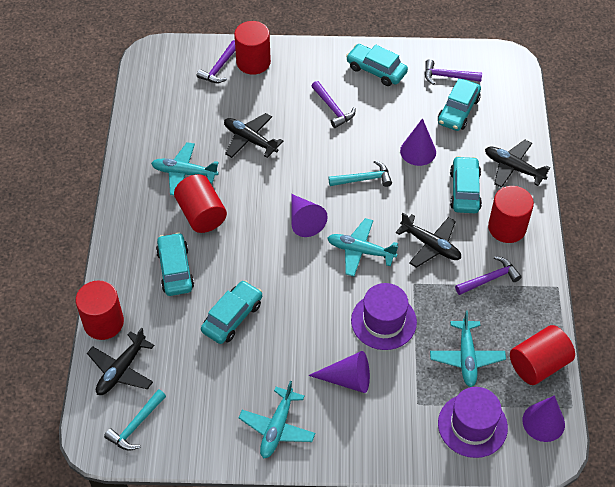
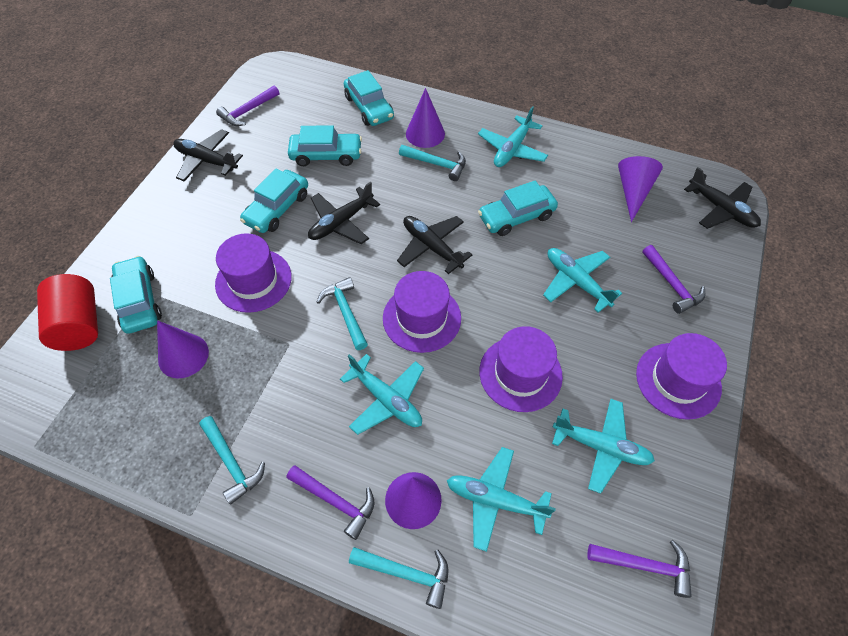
purple hat: 2 -> 4
red cylinder: 5 -> 1
turquoise hammer: 2 -> 4
turquoise plane: 4 -> 5

